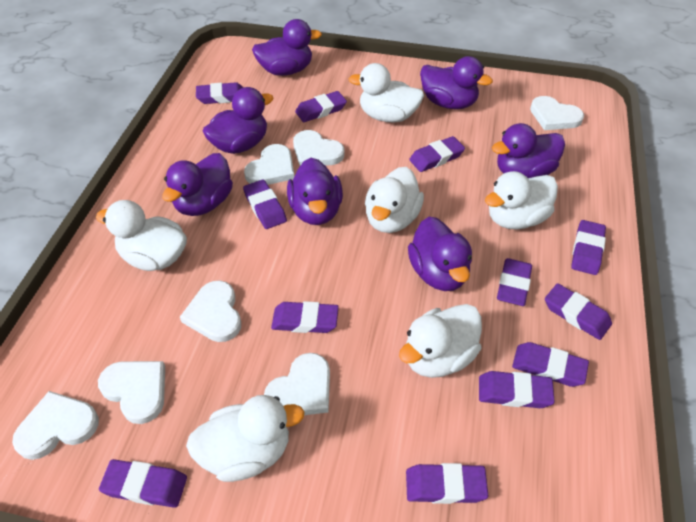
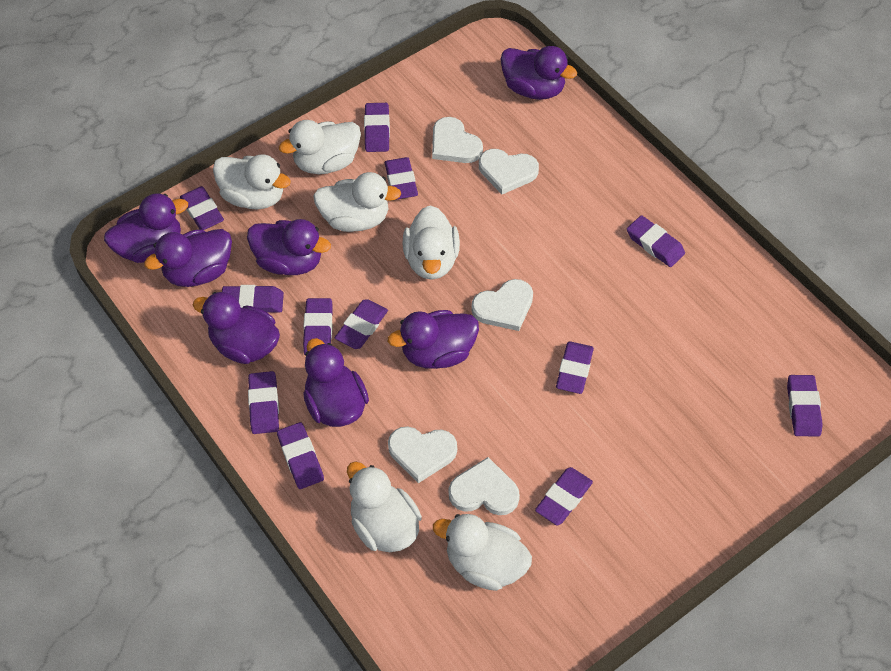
white heart: 7 -> 5

